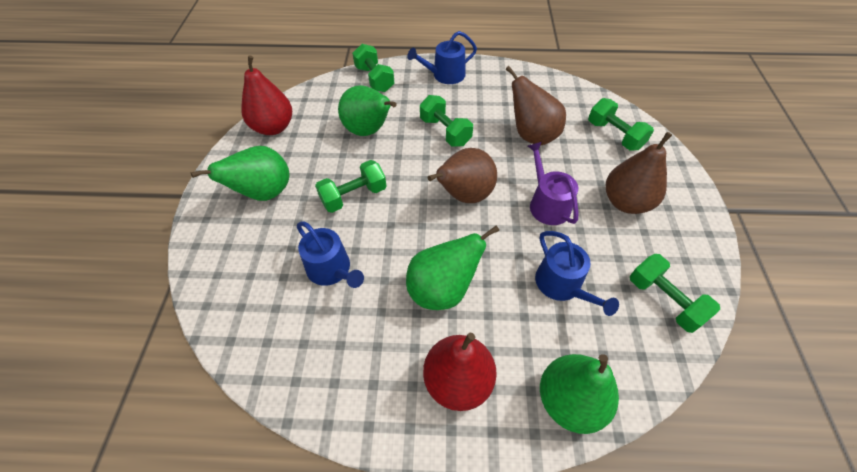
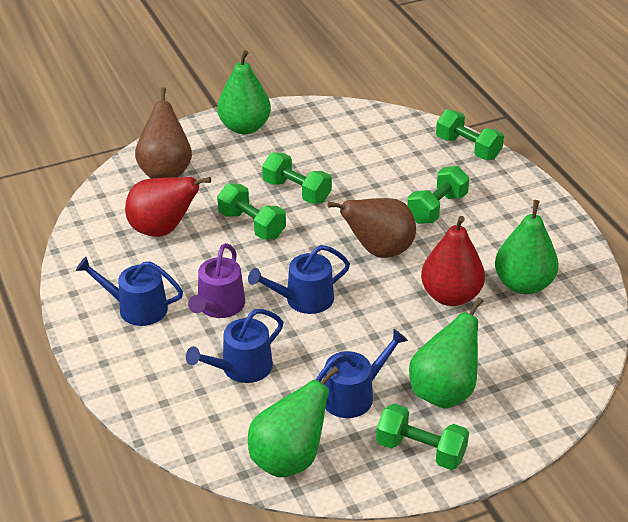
blue watering can: 3 -> 4
brown pear: 3 -> 2

